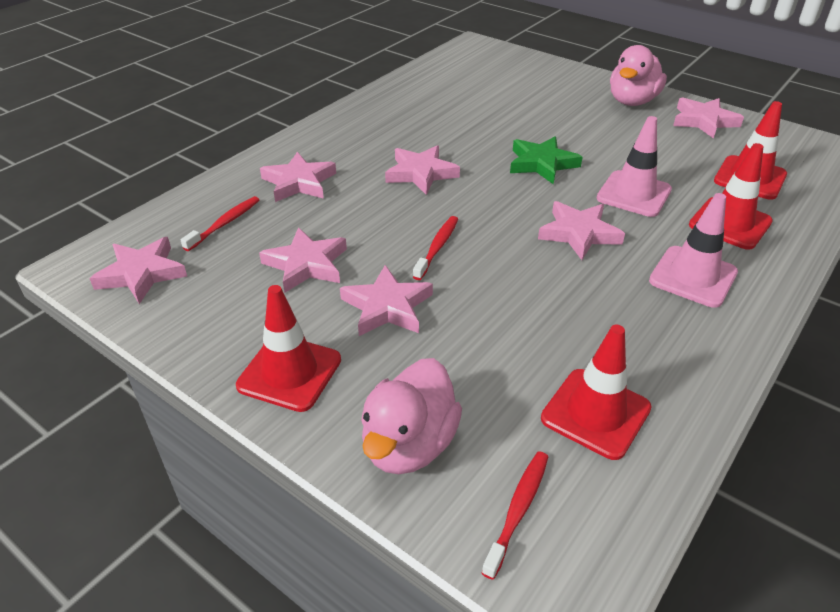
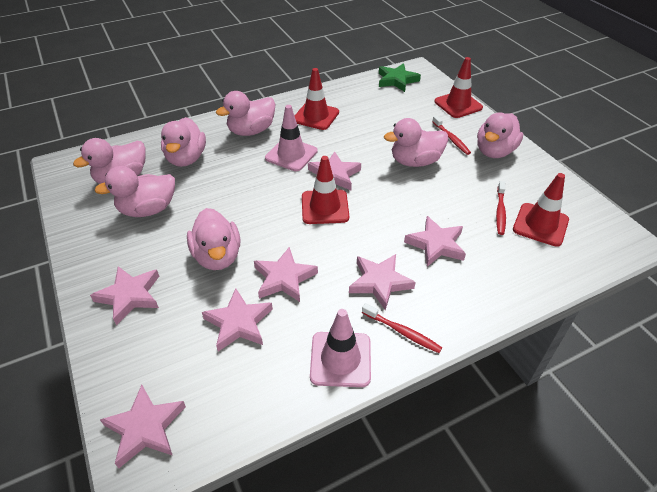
pink duck: 2 -> 7

